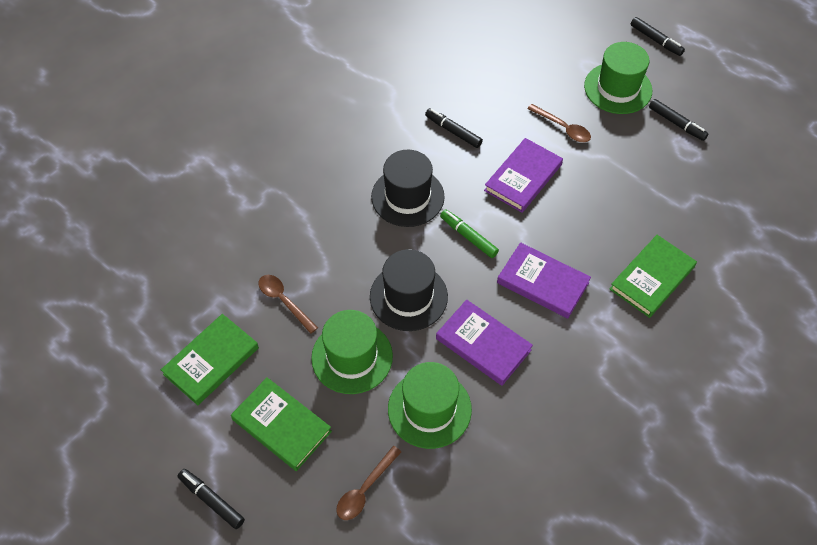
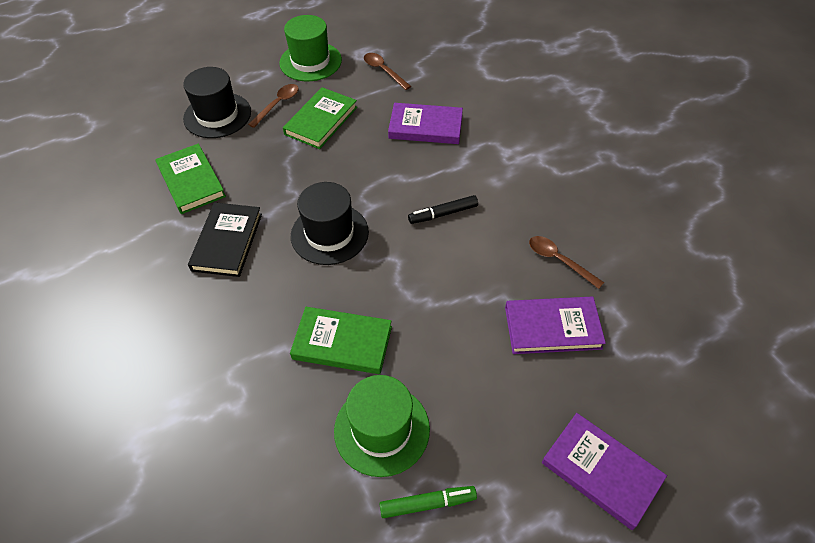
black book: 0 -> 1
black marker: 4 -> 1
green hat: 3 -> 2

